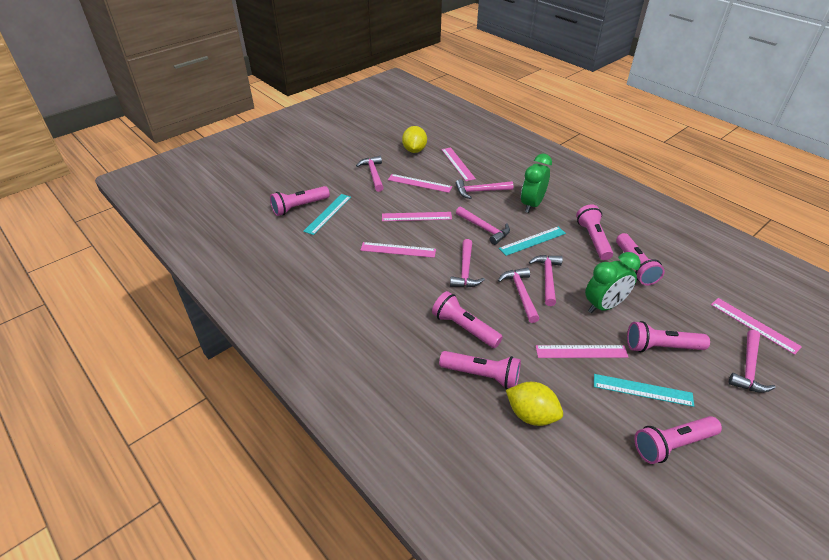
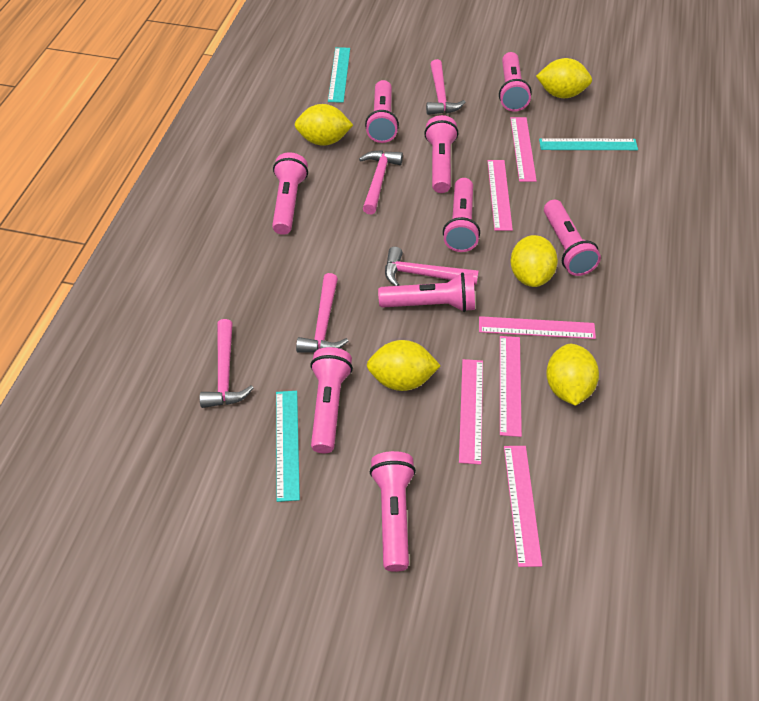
green clock: 2 -> 0
pink flashlight: 7 -> 9
pink hammer: 7 -> 5
yellow lemon: 2 -> 5

